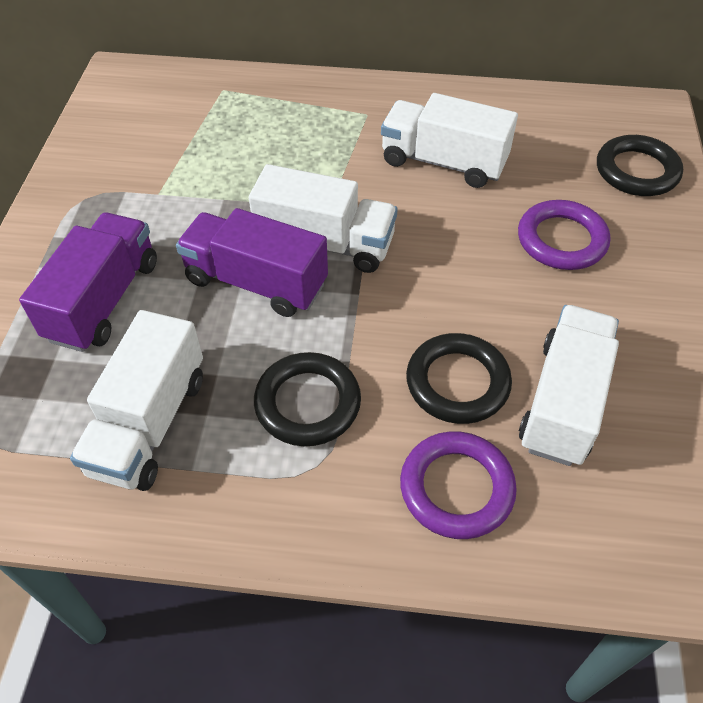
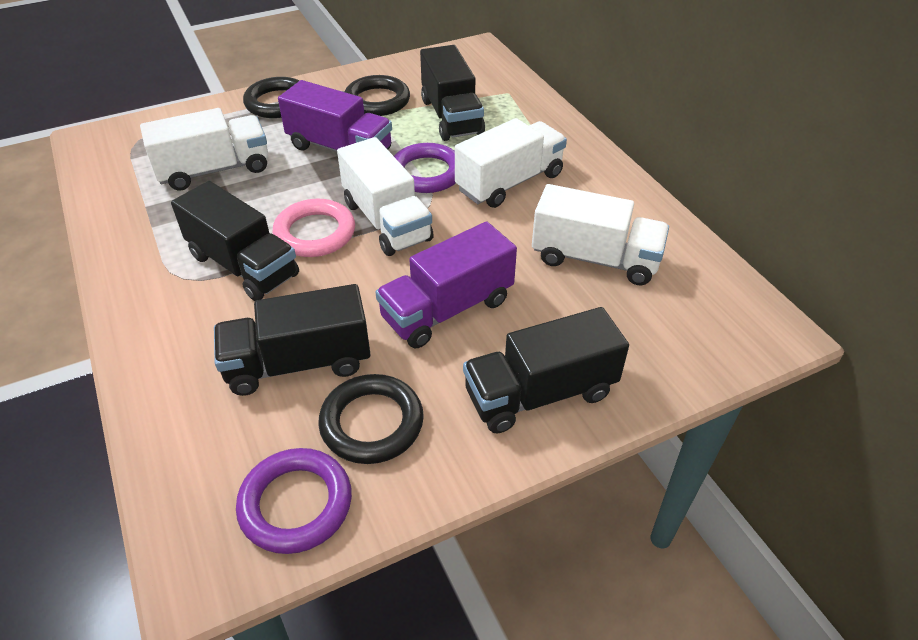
black truck: 0 -> 4
pink ring: 0 -> 1

